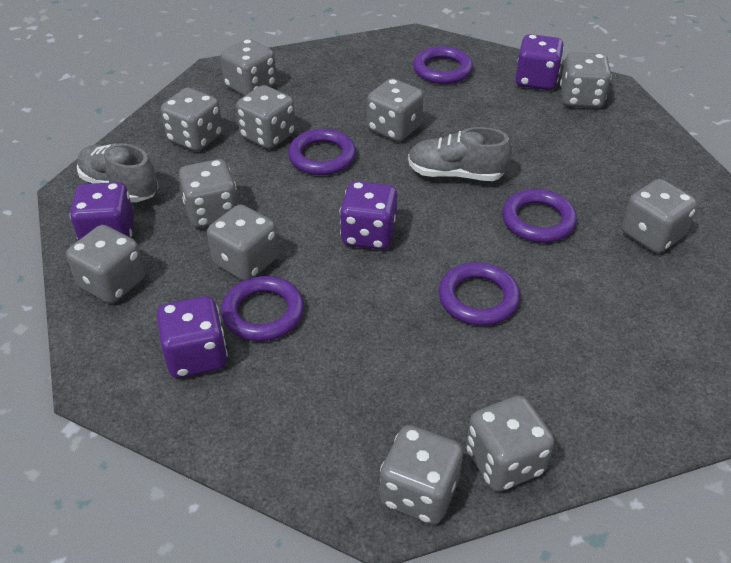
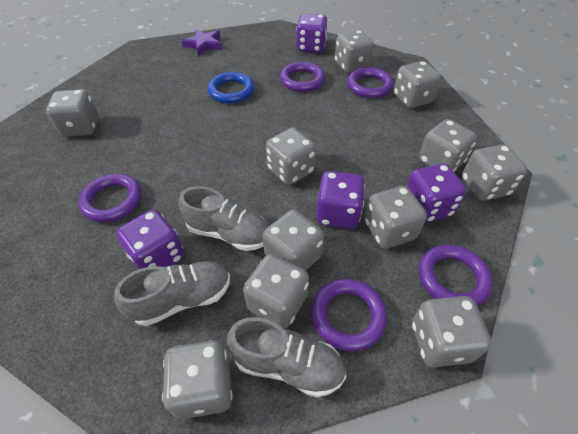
blue ring: 0 -> 1
grey shoe: 2 -> 3
purple star: 0 -> 1

